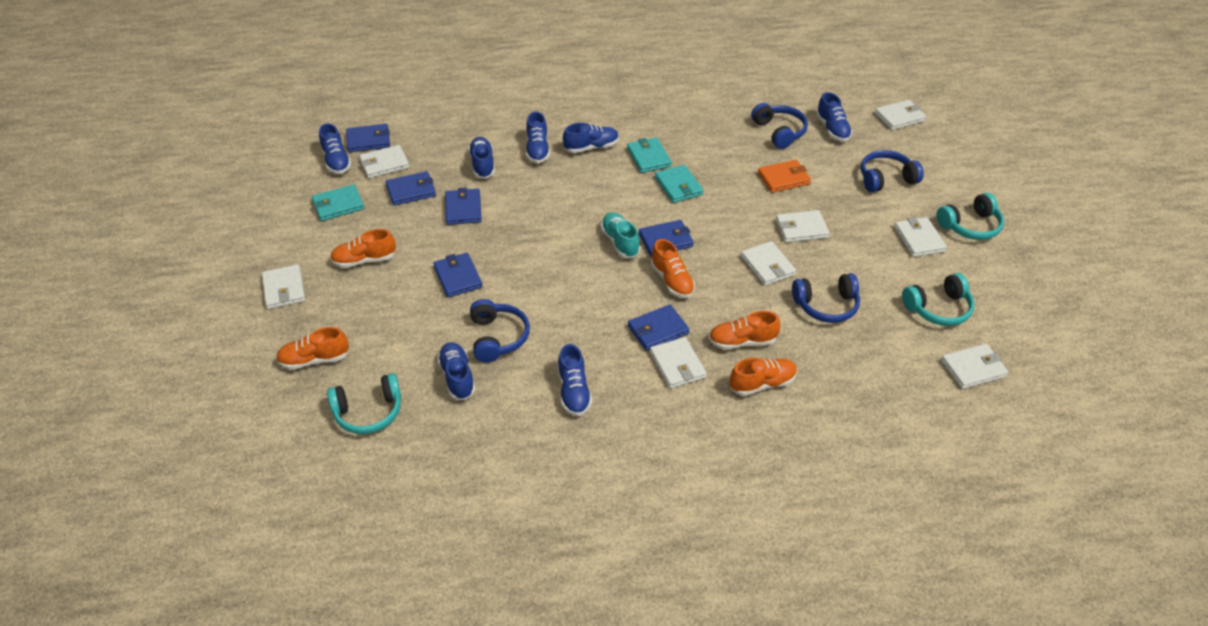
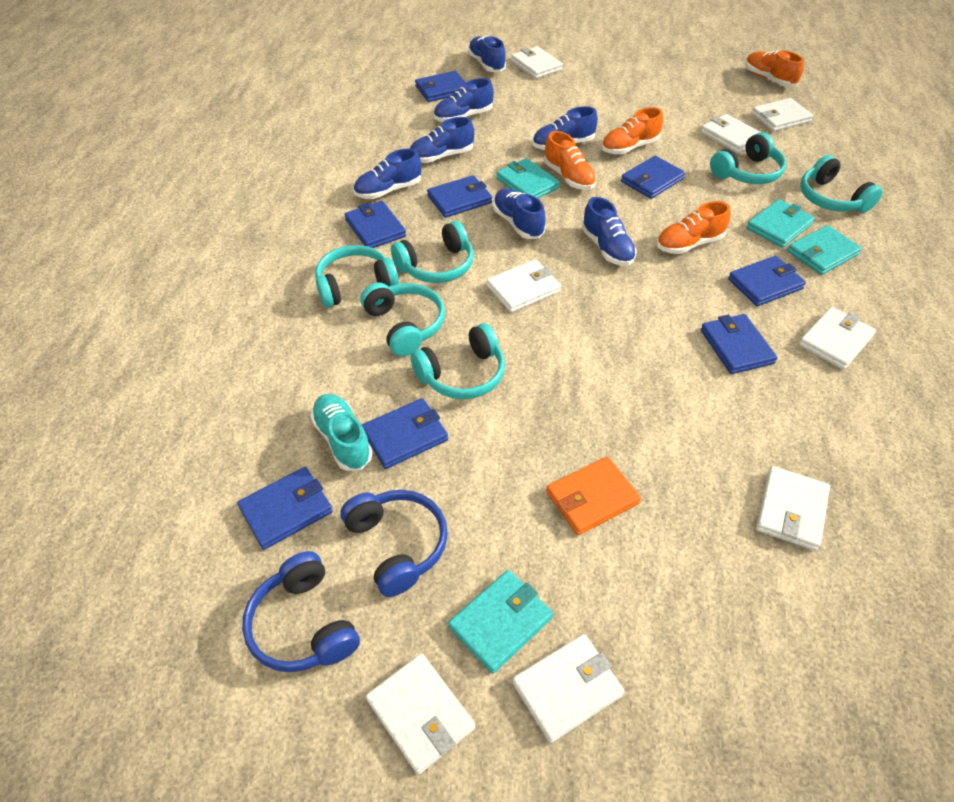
blue headphones: 4 -> 2
blue wallet: 6 -> 8
orange shoe: 5 -> 4
turquoise headphones: 3 -> 6
turquoise wallet: 3 -> 4

